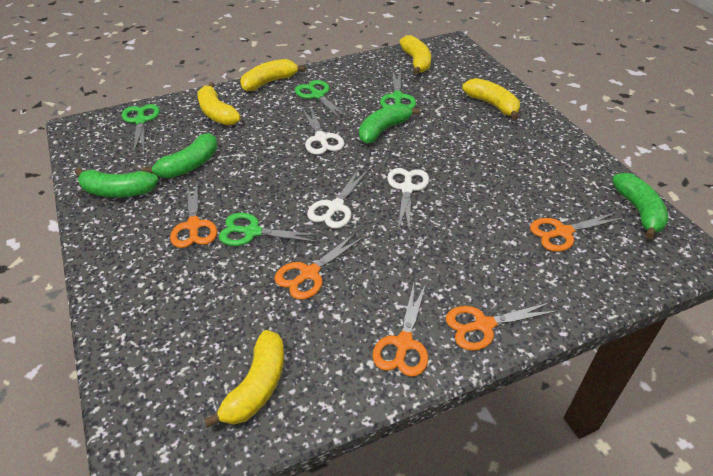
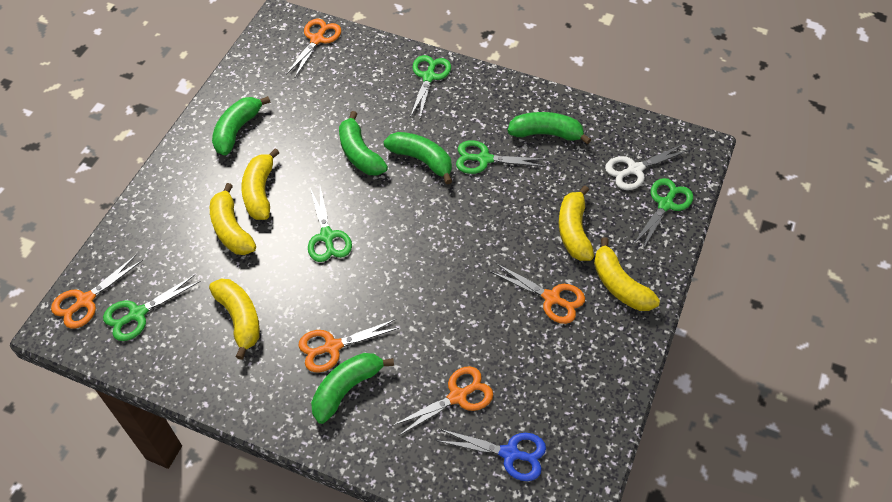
blue scissors: 0 -> 1
green banana: 4 -> 5
green scissors: 4 -> 5
white scissors: 3 -> 1

